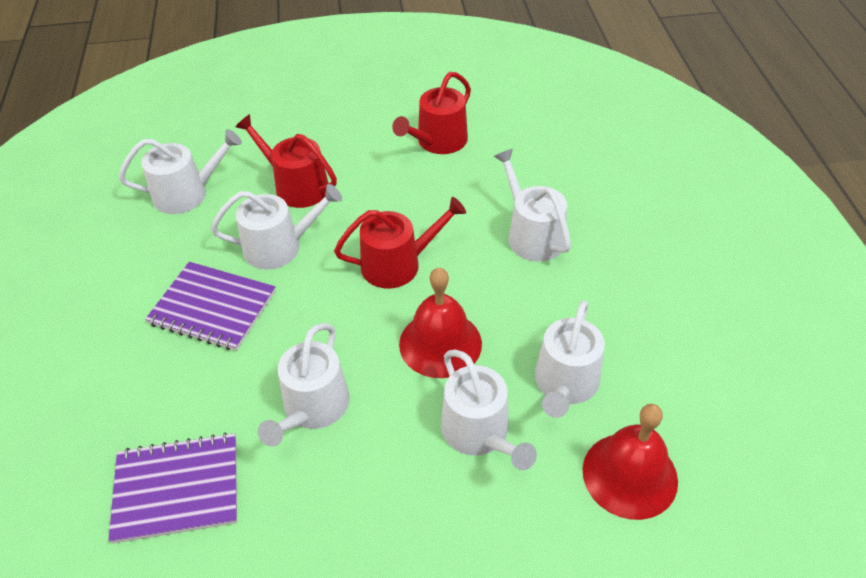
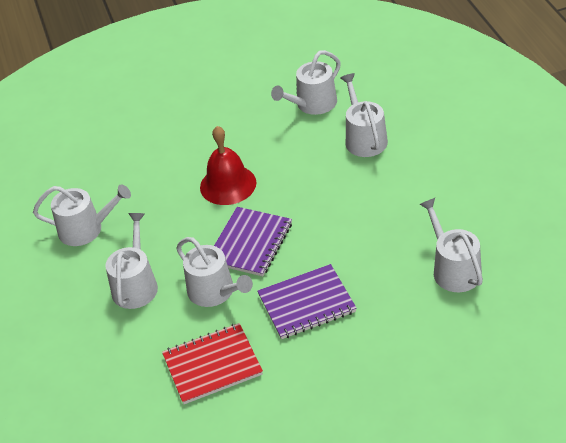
red bell: 2 -> 1
red notebook: 0 -> 1
red watering can: 3 -> 0

